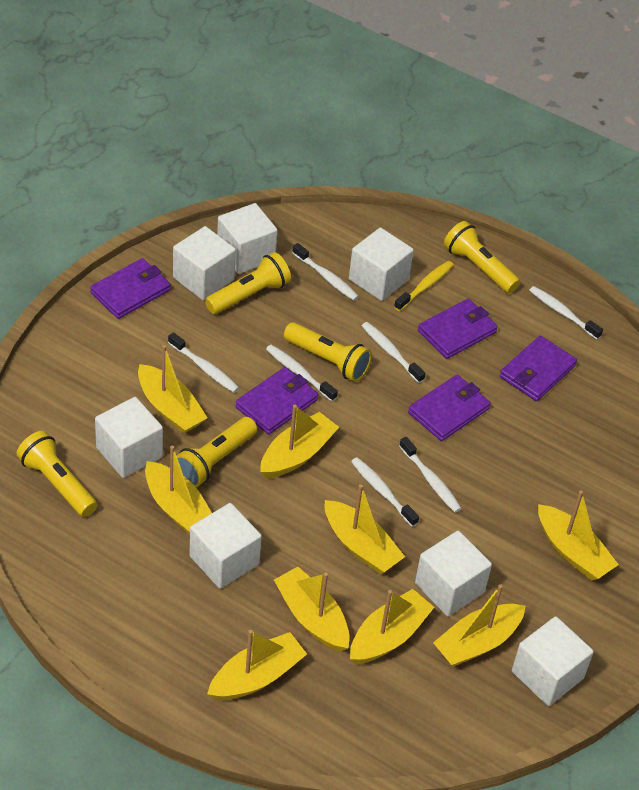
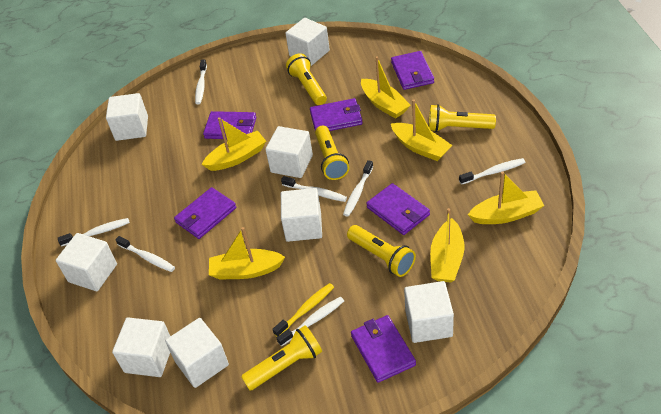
purple wallet: 5 -> 6
white cube: 7 -> 8
yellow boat: 9 -> 6

